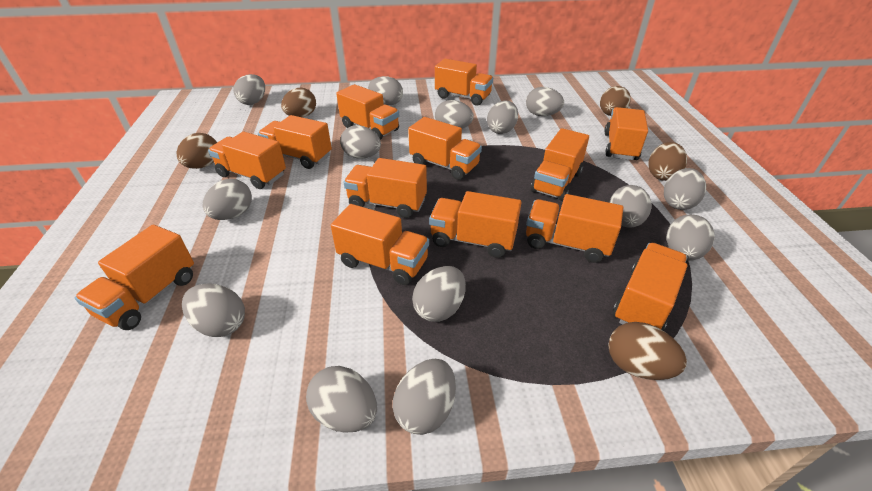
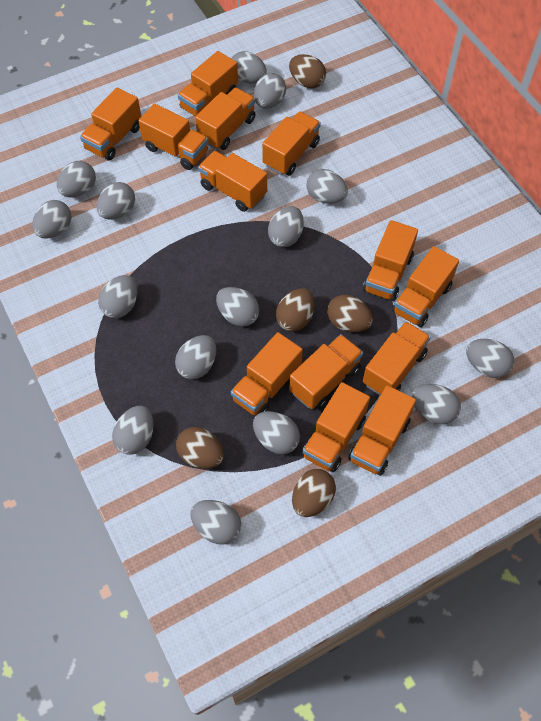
grey egg: 14 -> 15

